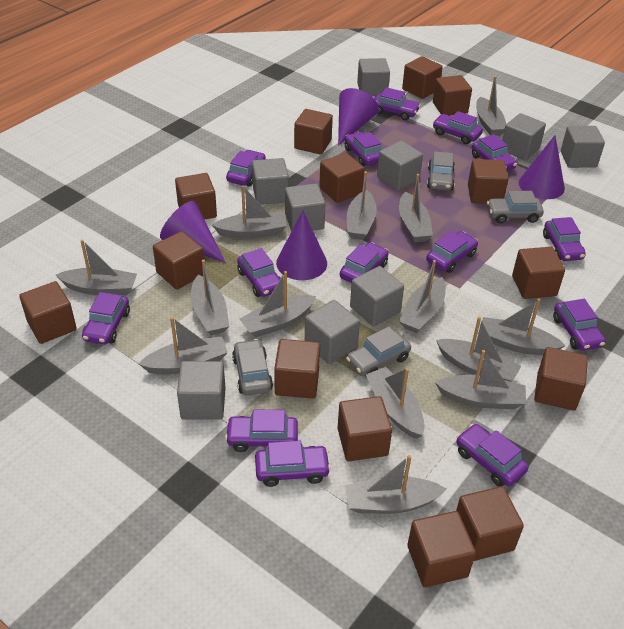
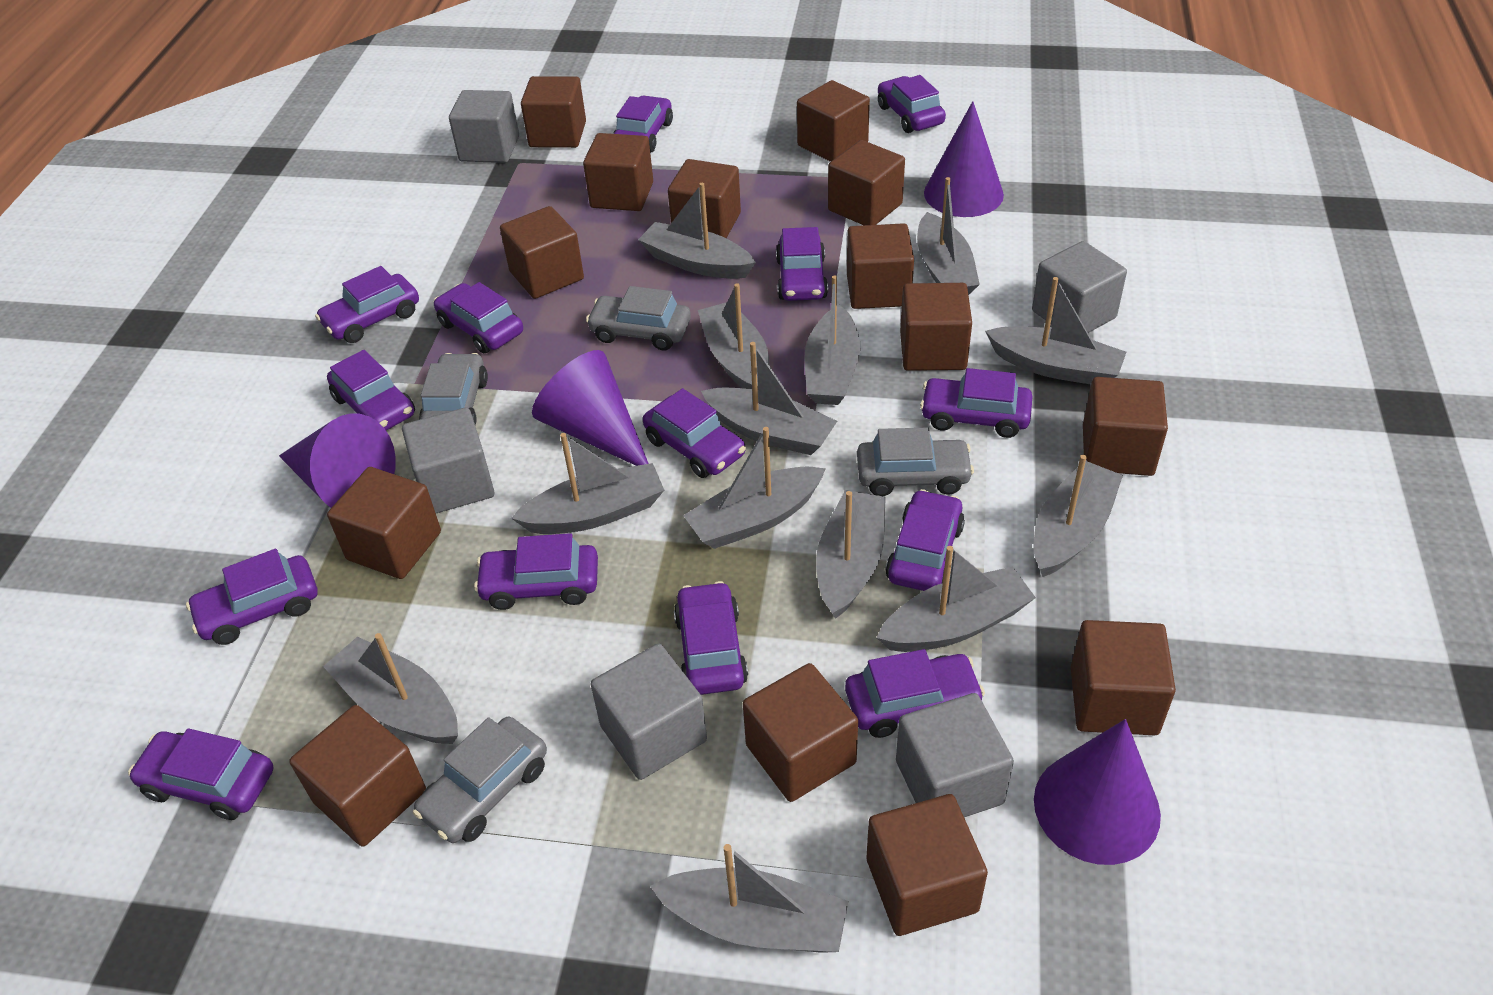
grey boat: 14 -> 13
grey cube: 9 -> 5

